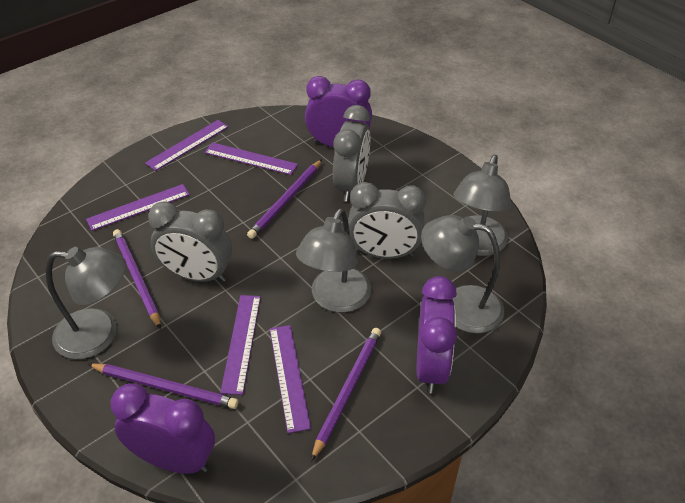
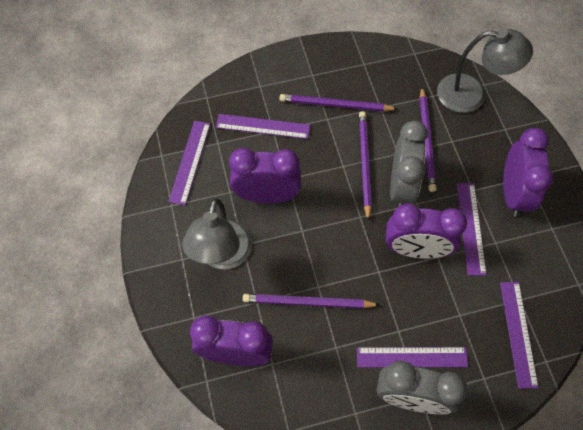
grey clock: 3 -> 2
grey lamp: 4 -> 2
purple clock: 3 -> 4

